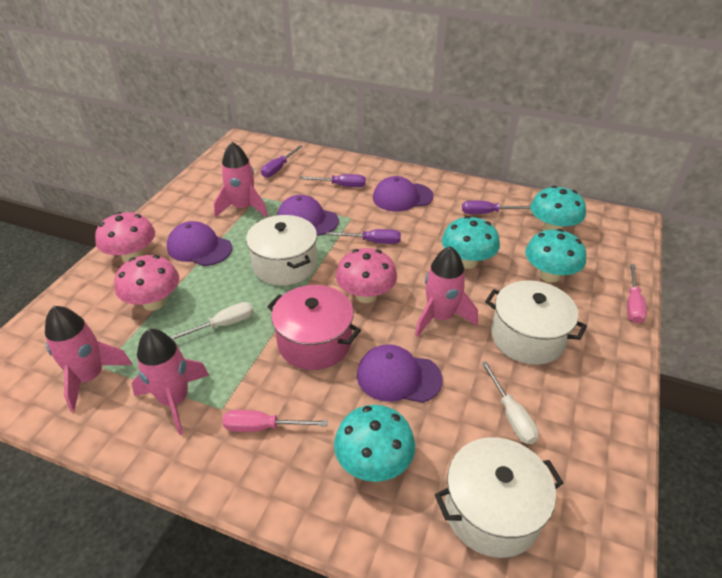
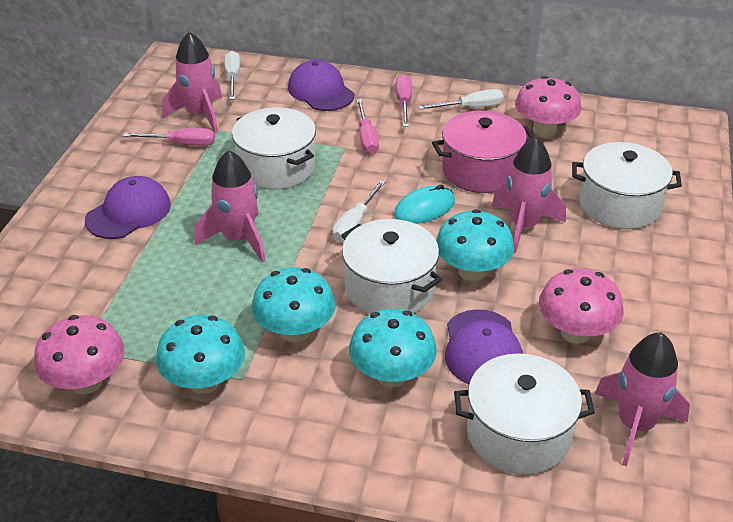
pink screwdriver: 2 -> 3
purple cap: 4 -> 3
purple screwdriver: 4 -> 0
turquoise mouse: 0 -> 1
white pot: 3 -> 4
white screwdriver: 2 -> 3

